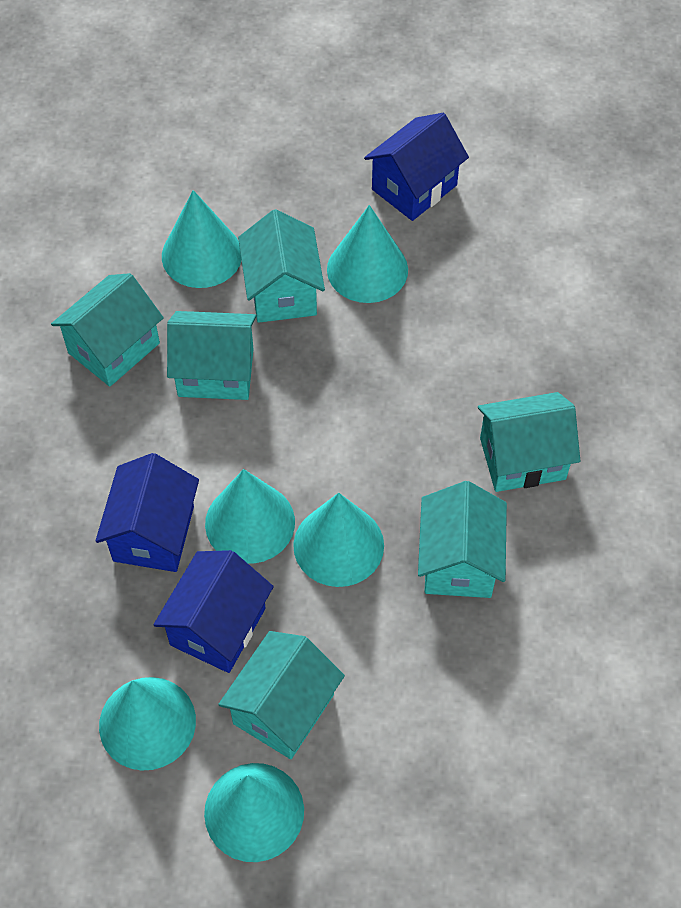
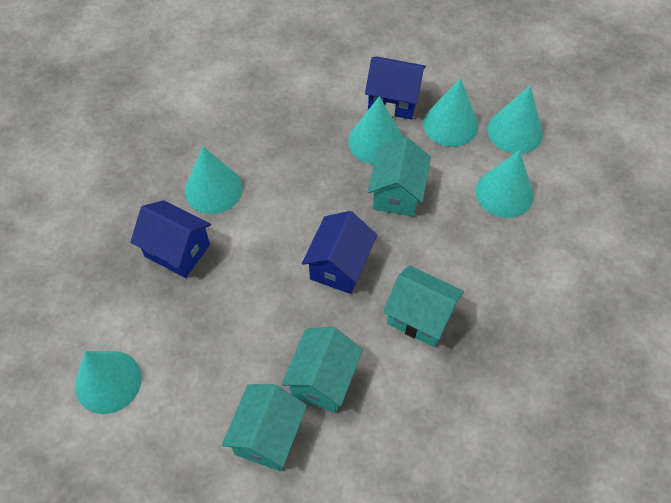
turquoise house: 6 -> 4

